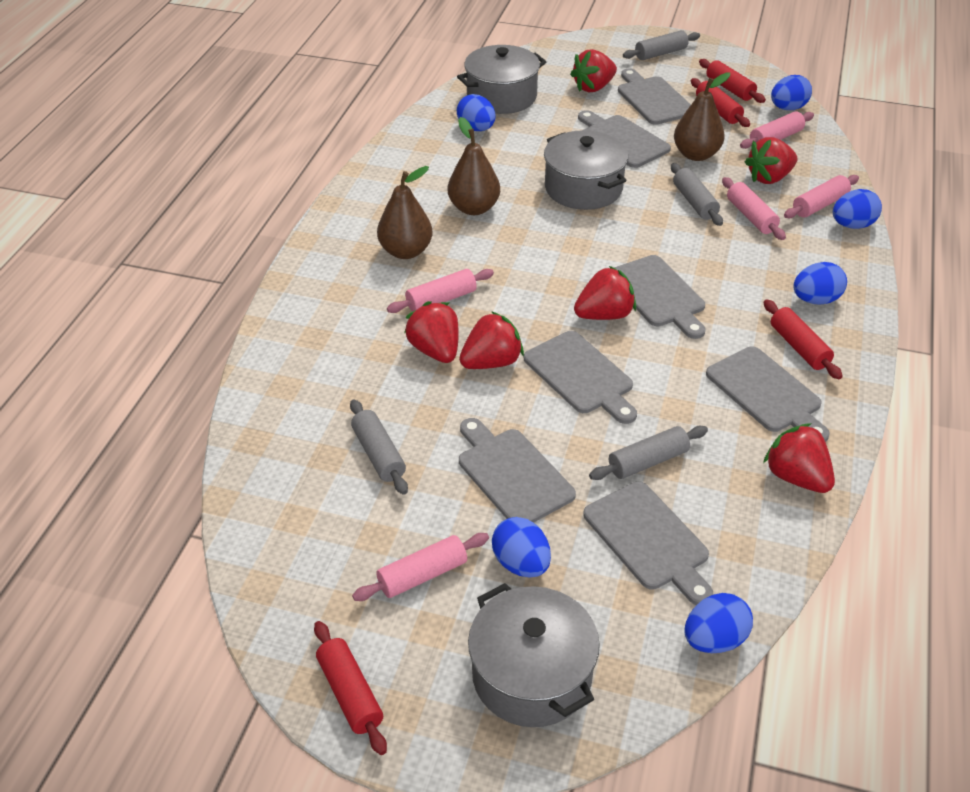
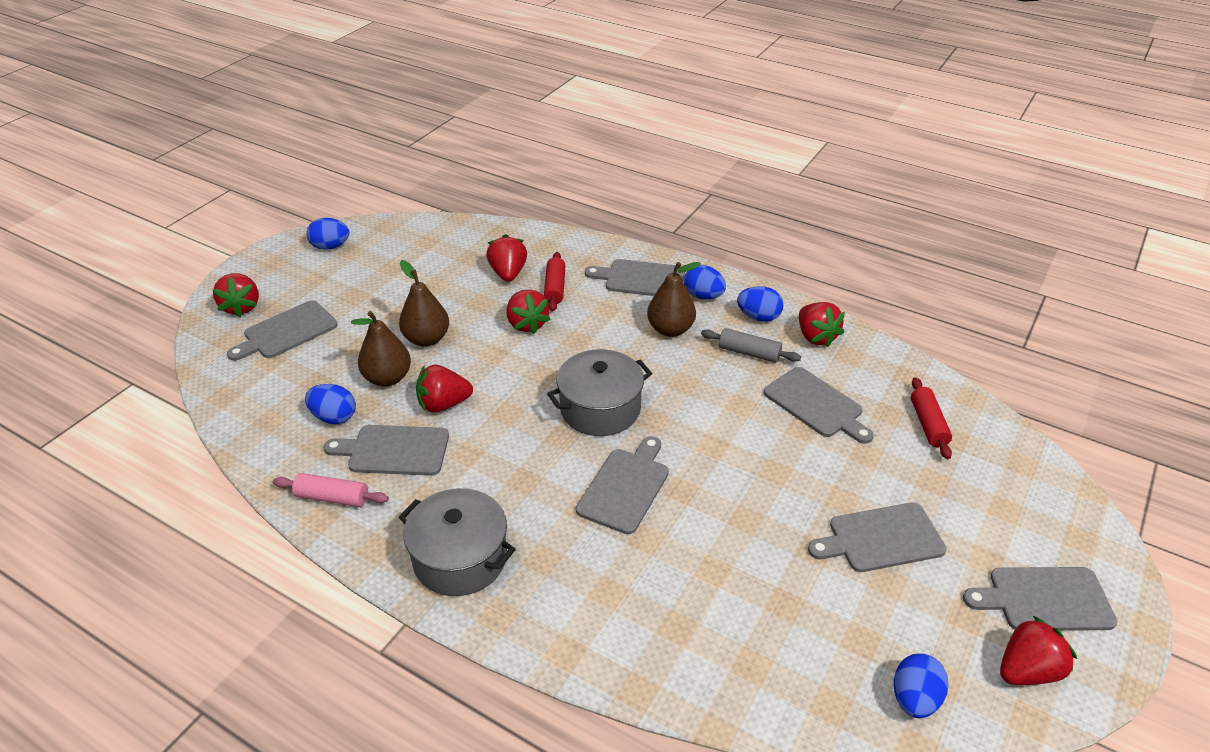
blue egg: 6 -> 5
grey pot: 3 -> 2
grey rolling pin: 4 -> 1
pink rolling pin: 5 -> 1
red rolling pin: 4 -> 2

